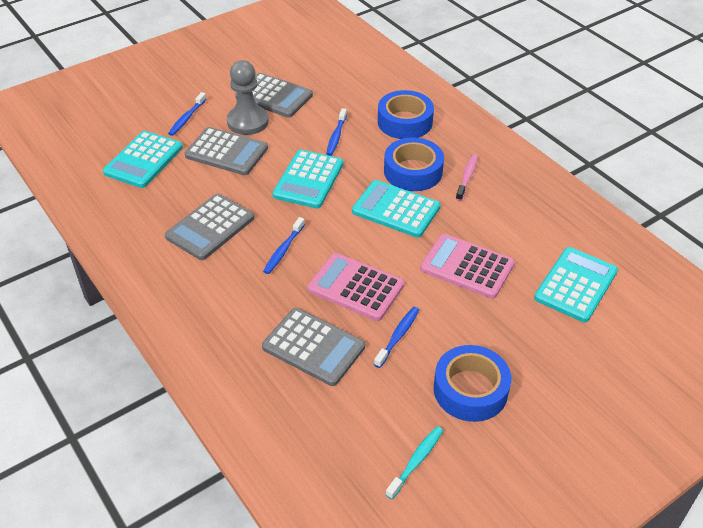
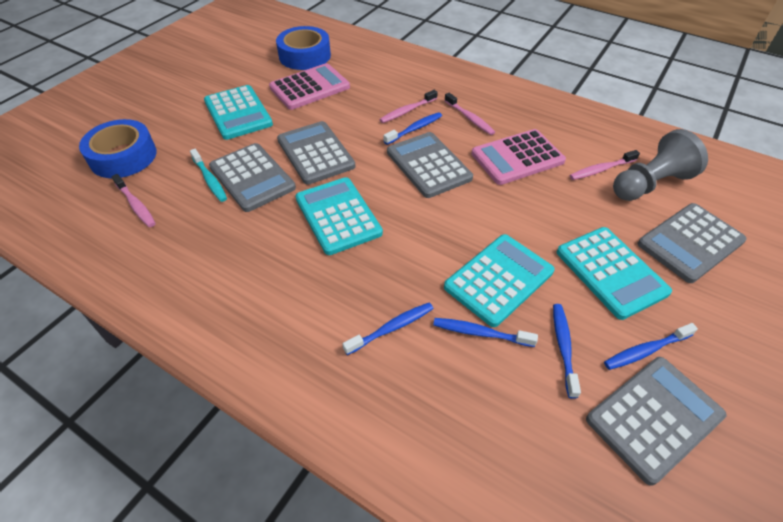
blue tape: 3 -> 2
blue toothbrush: 4 -> 5
grey calculator: 4 -> 5
pink toothbrush: 1 -> 4

